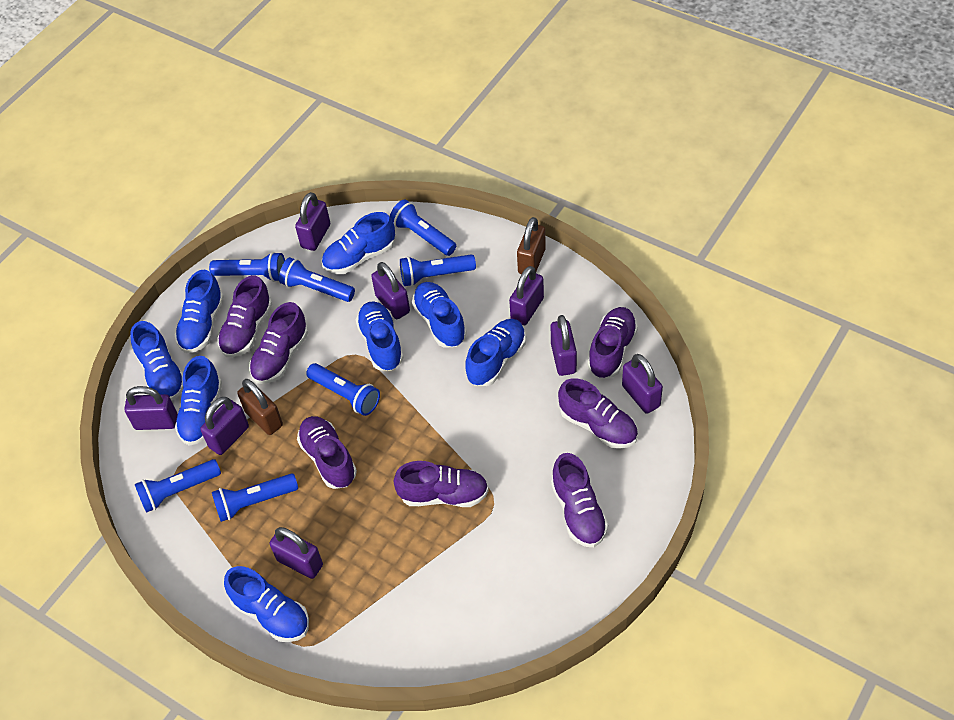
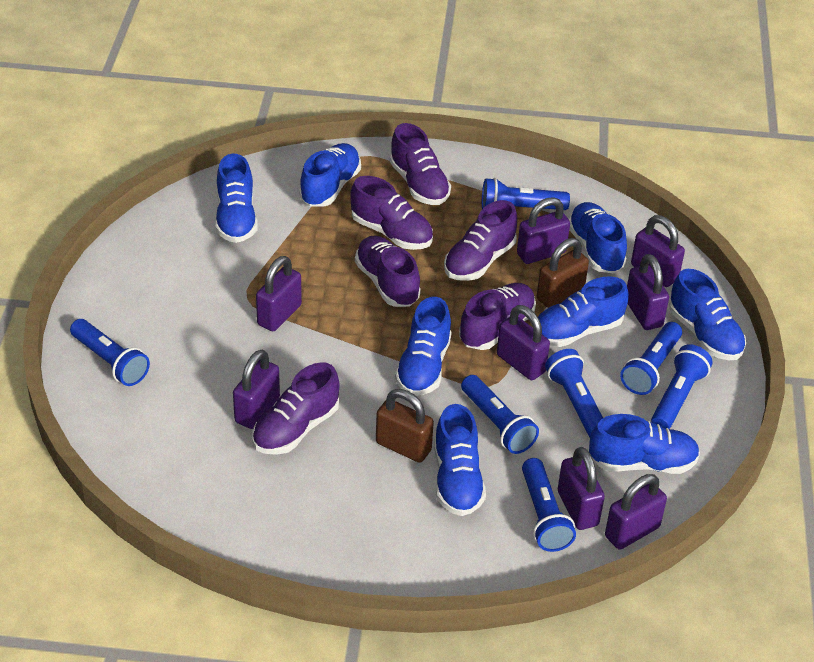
purple shoe: 7 -> 6

